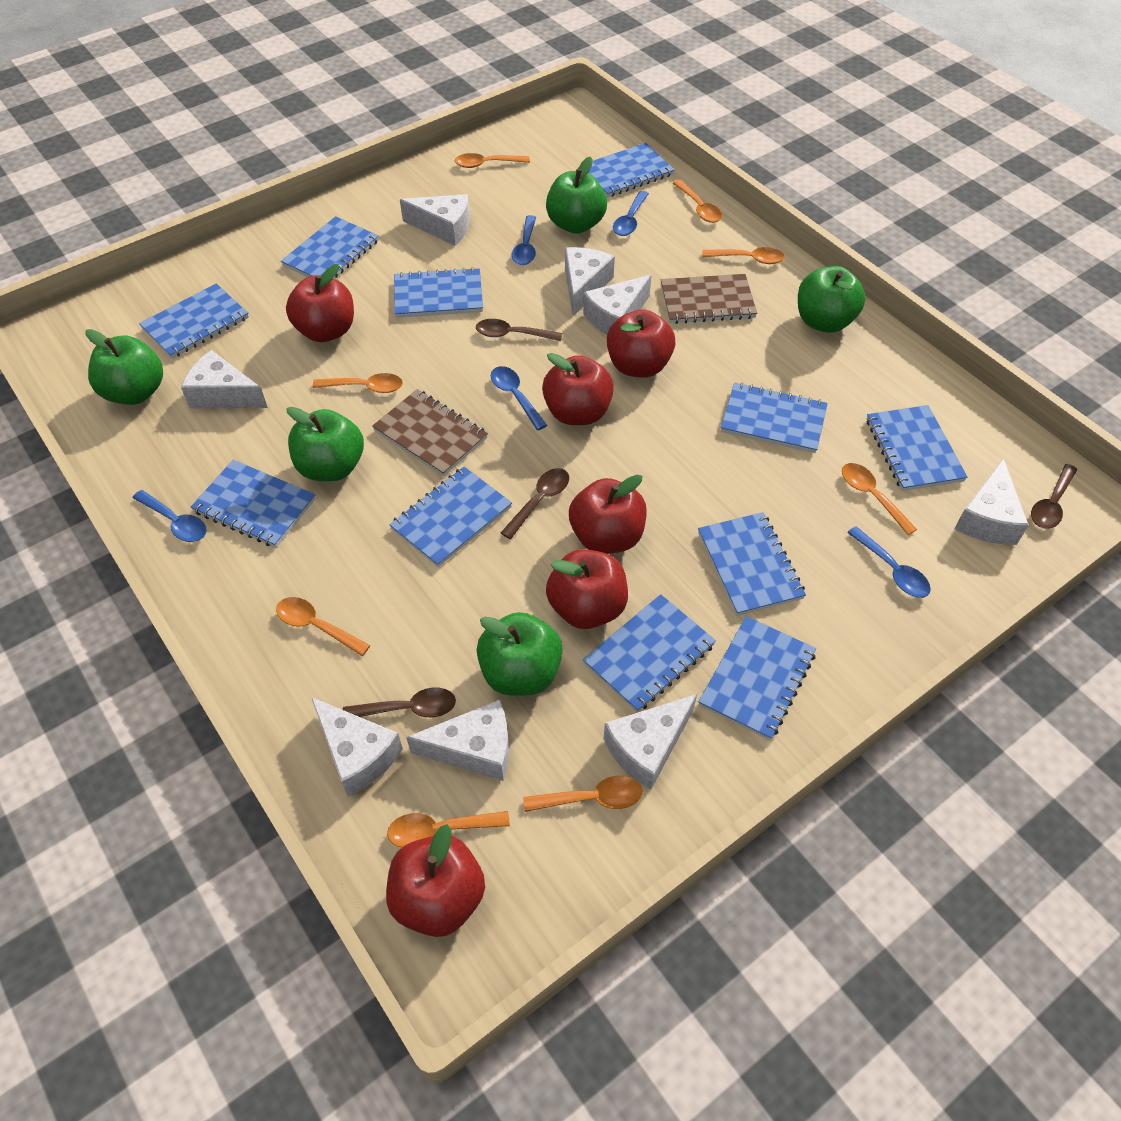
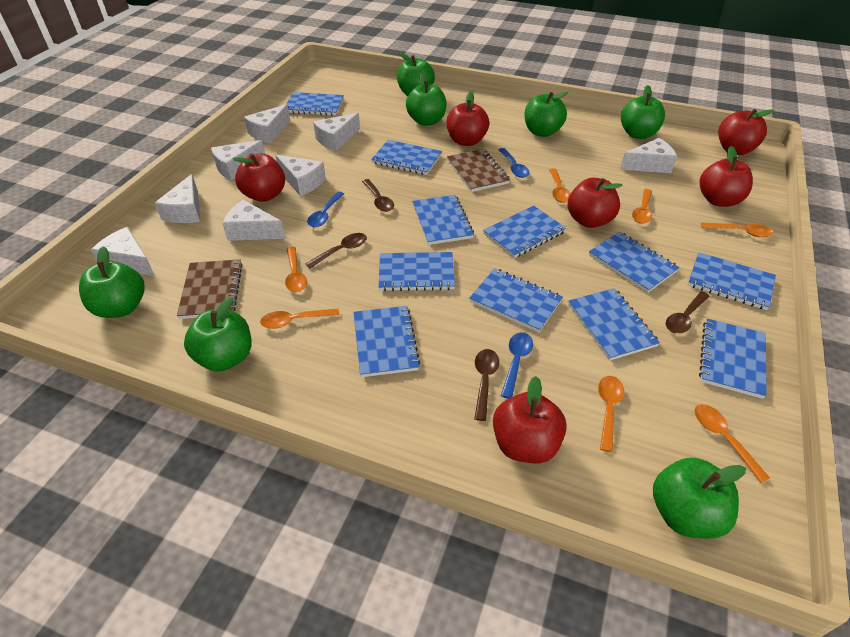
blue spoon: 5 -> 3
green apple: 5 -> 7
orange spoon: 8 -> 7

